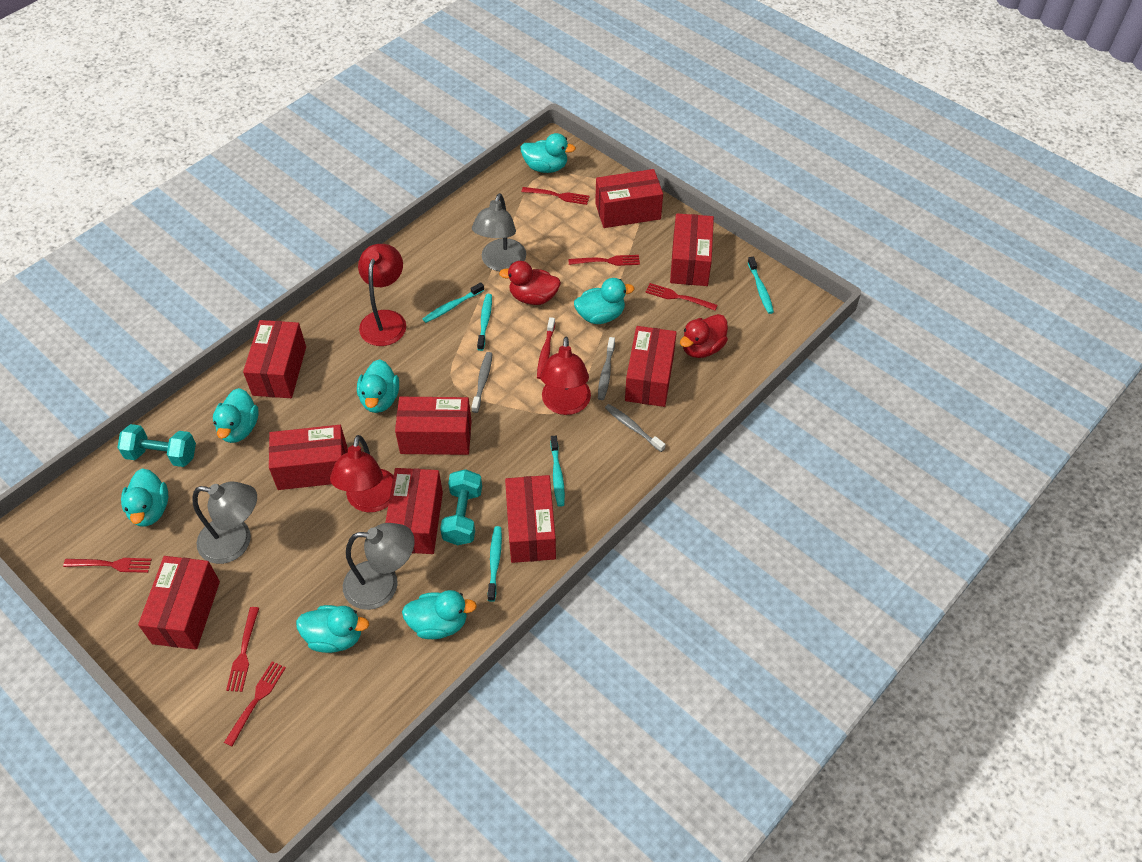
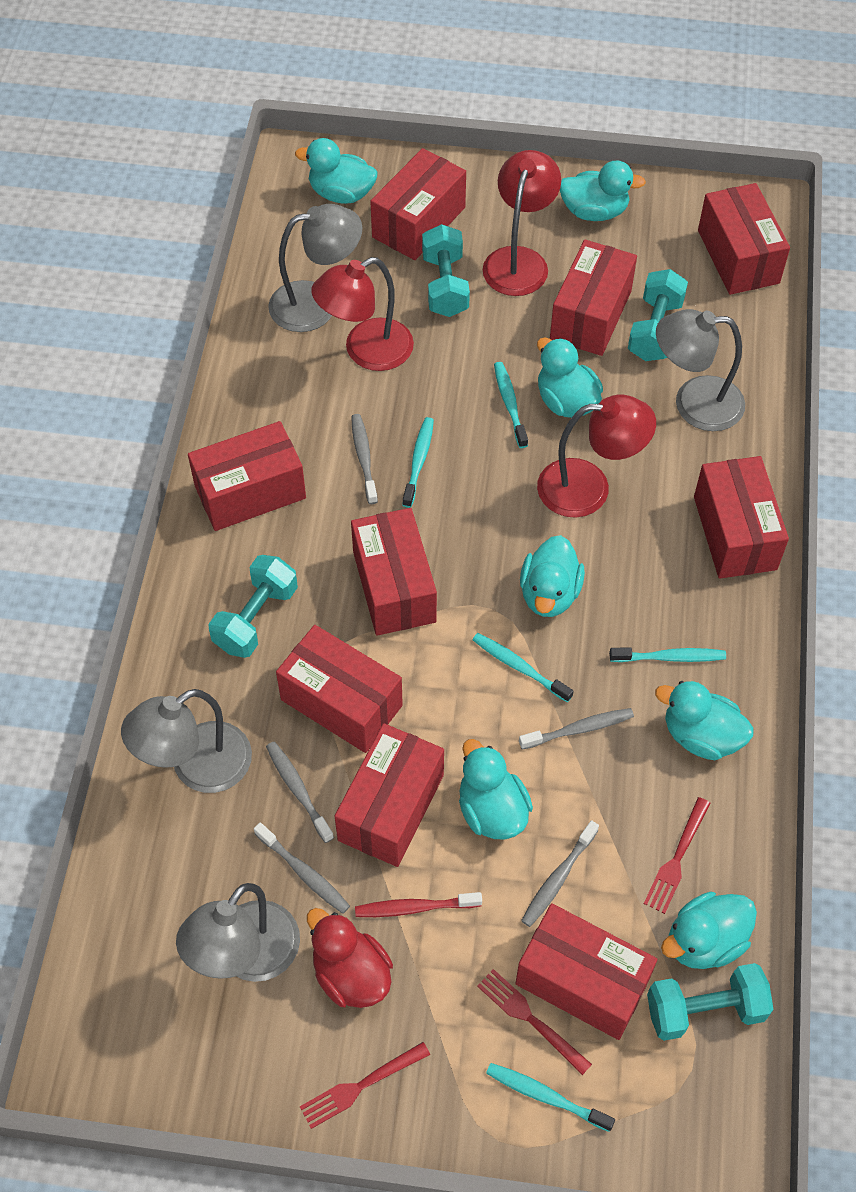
grey lamp: 3 -> 4
grey toothbrush: 3 -> 5
red duck: 2 -> 1
red fork: 6 -> 3
turquoise dumbbell: 2 -> 4

